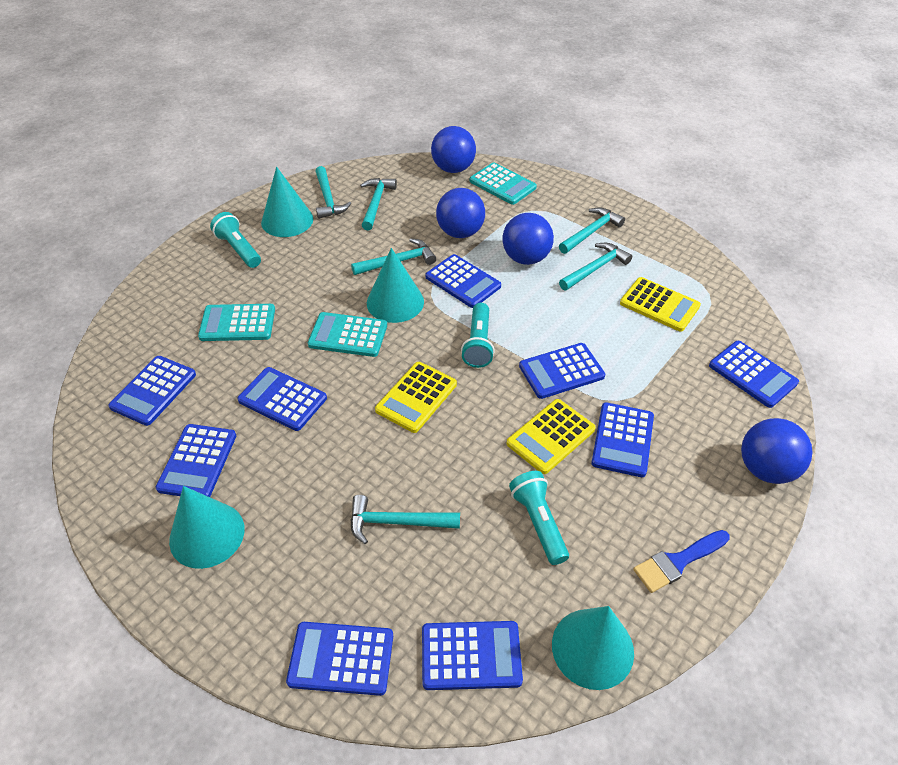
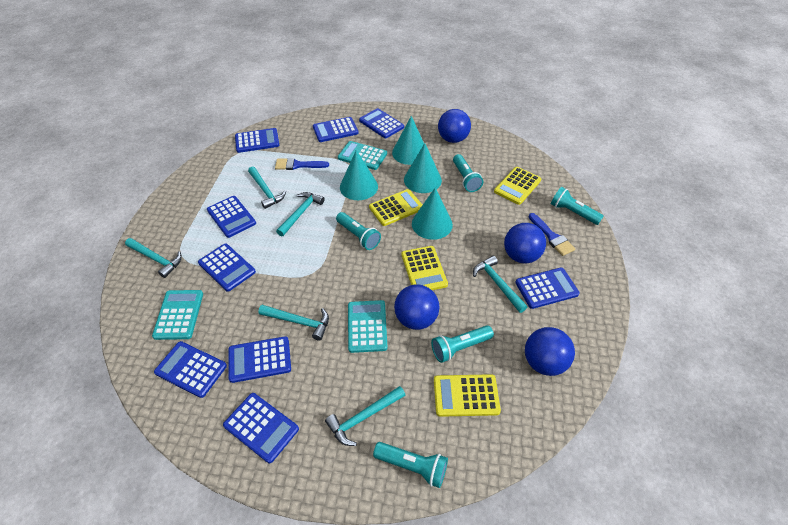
blue brush: 1 -> 2
turquoise flashlight: 3 -> 5
yellow calculator: 3 -> 4

